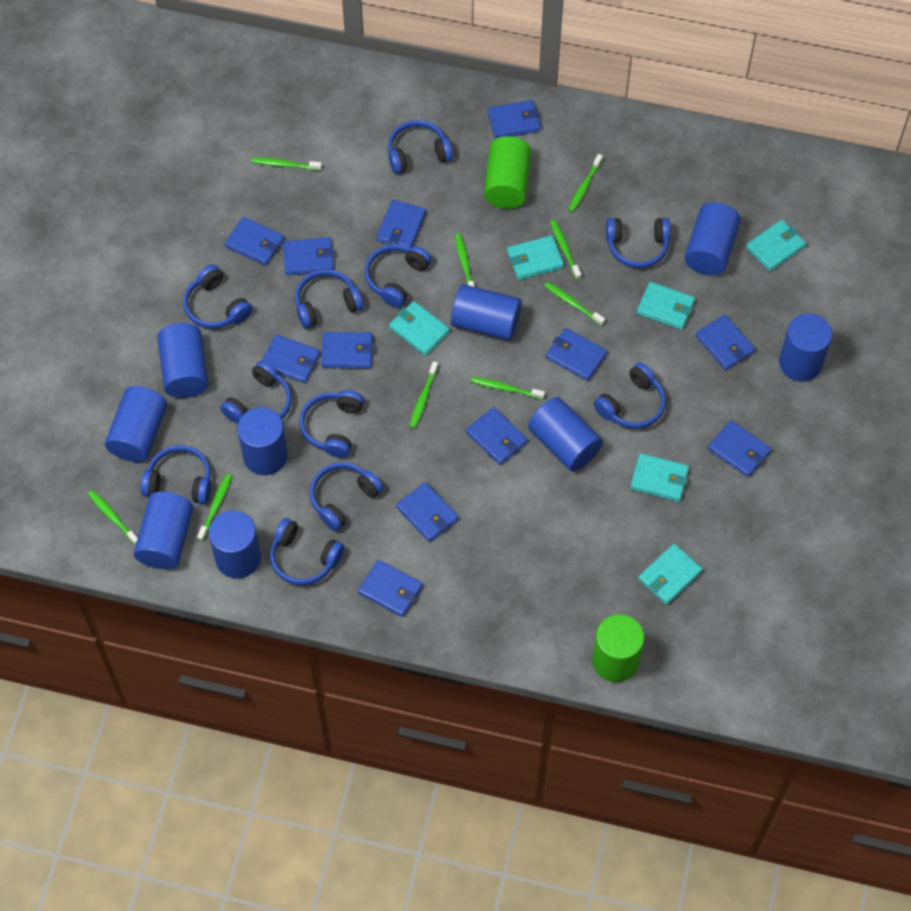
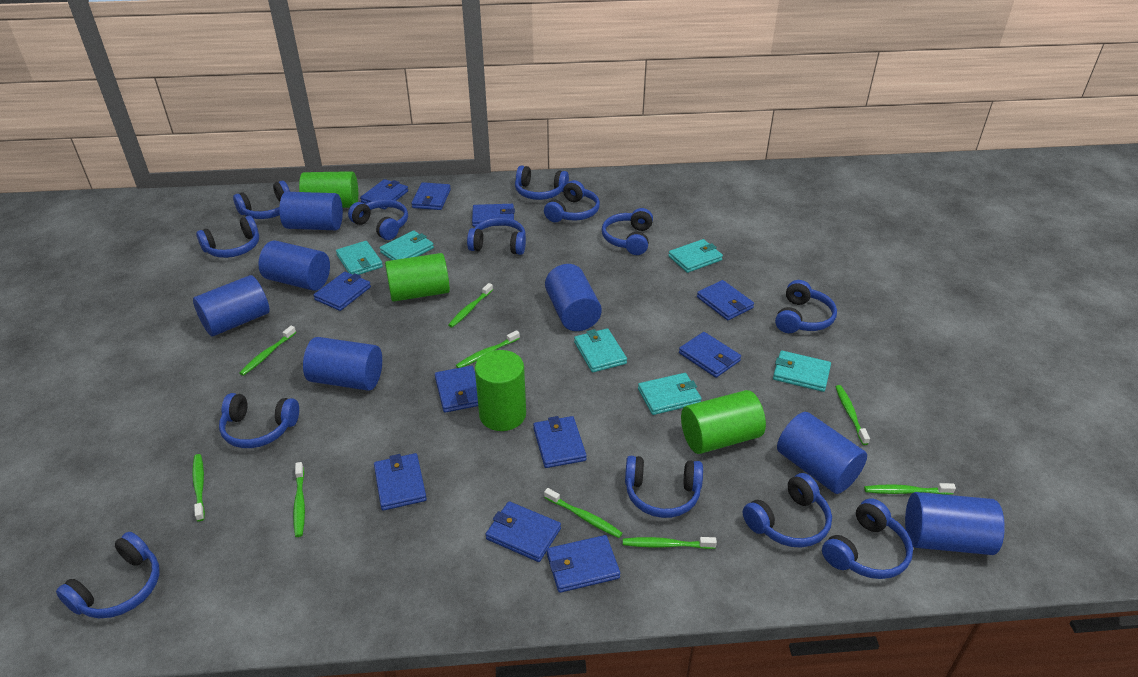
blue cylinder: 9 -> 7
blue headphones: 11 -> 13
blue wallet: 12 -> 11
green cylinder: 2 -> 4

